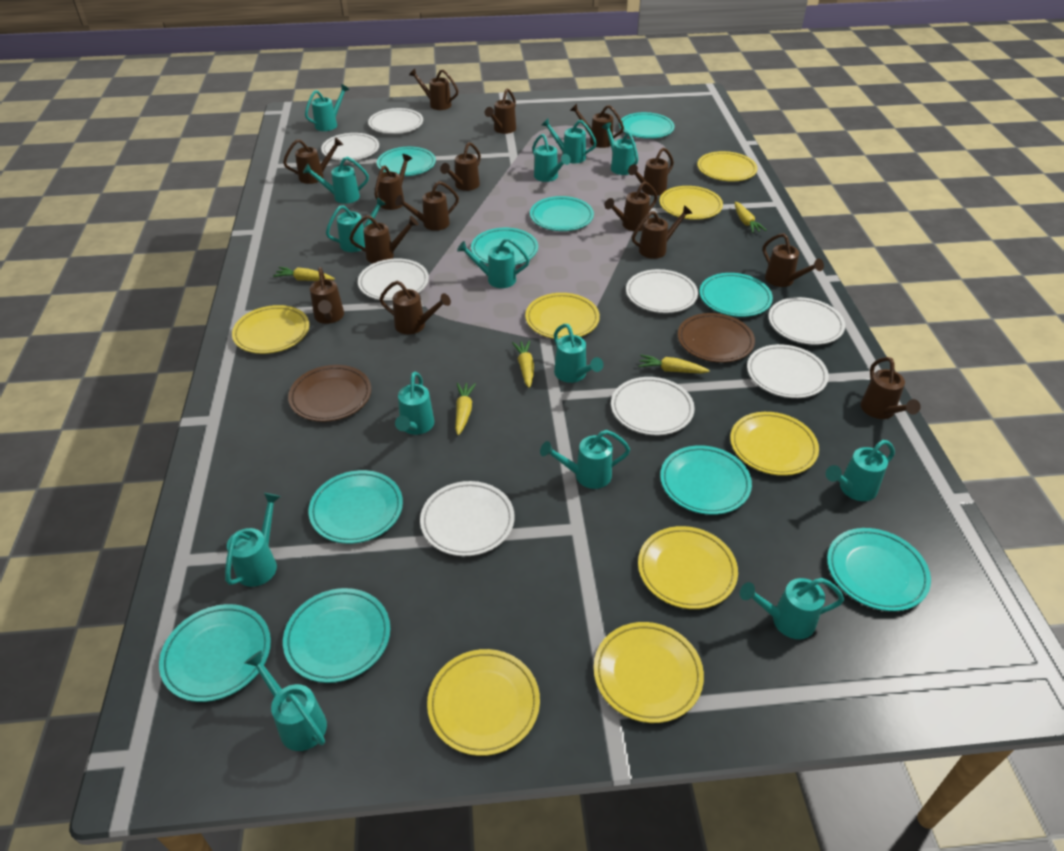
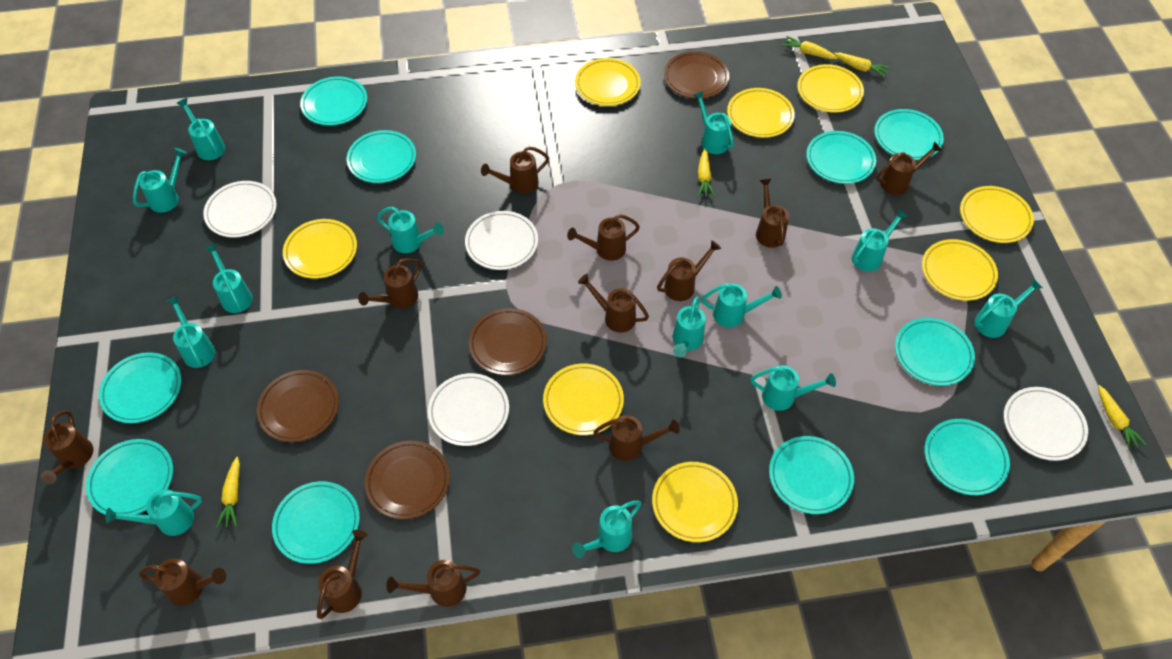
brown plate: 2 -> 4
brown watering can: 15 -> 12
turquoise watering can: 14 -> 13
white plate: 8 -> 4

